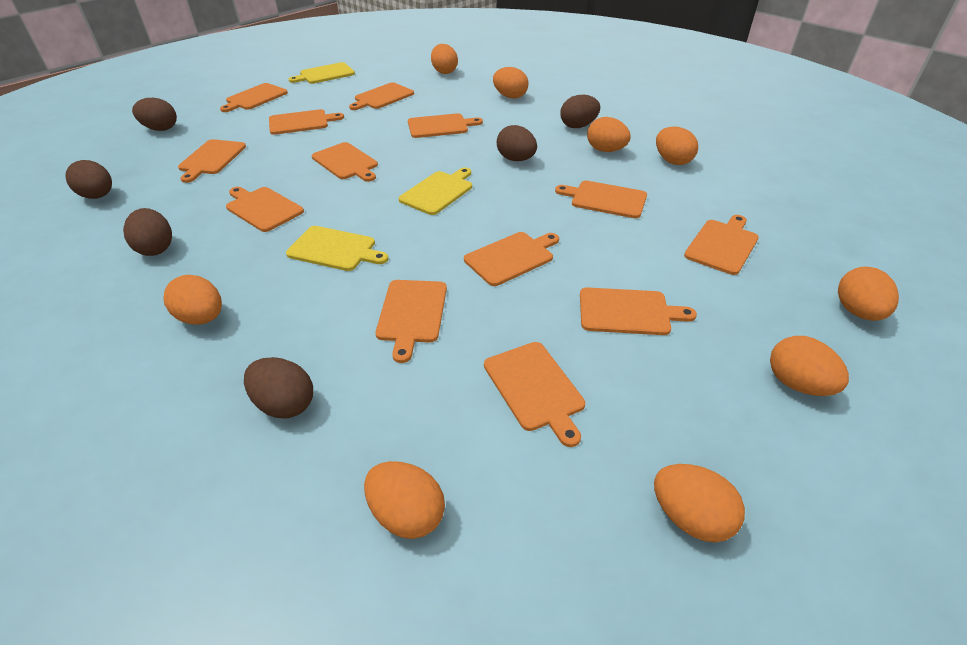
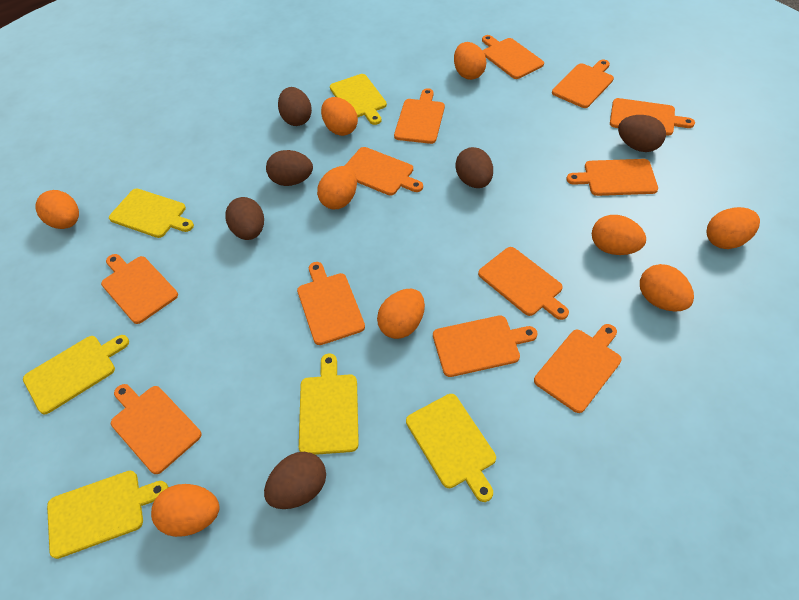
orange cutting board: 13 -> 12
yellow cutting board: 3 -> 6

